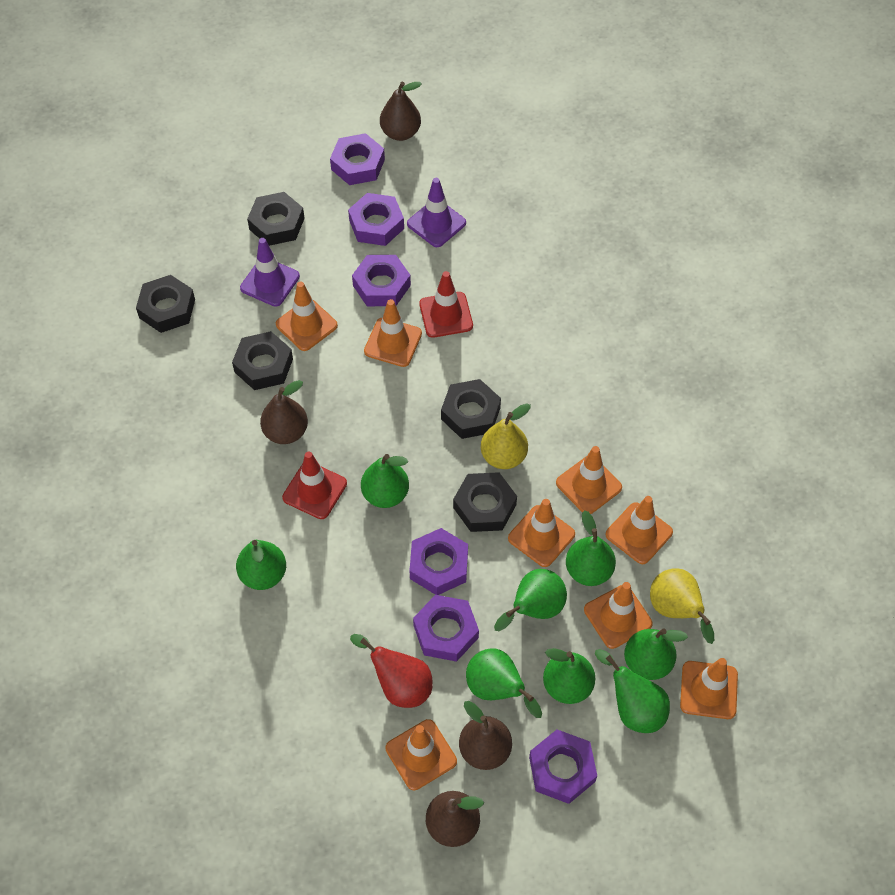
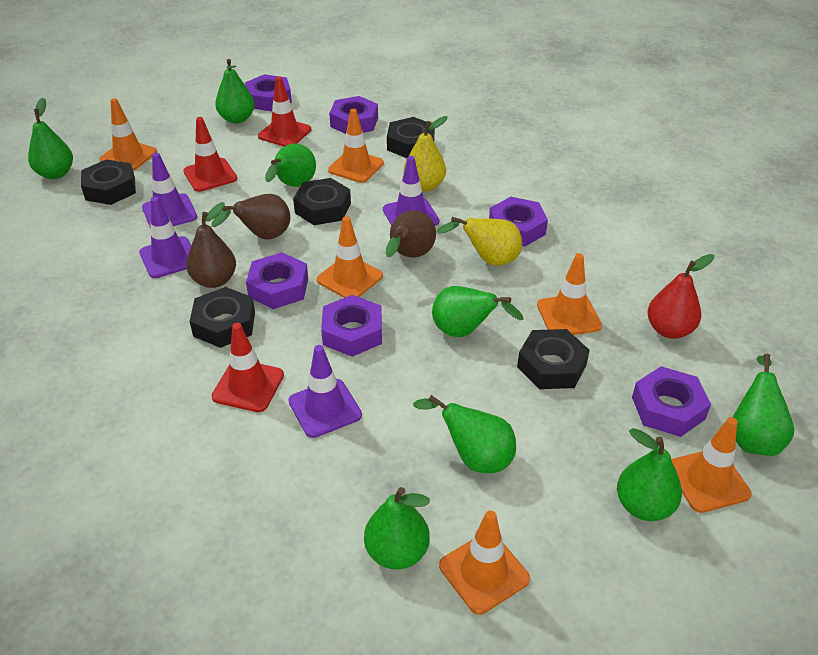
brown pear: 4 -> 3
orange traffic cone: 8 -> 6
purple traffic cone: 2 -> 4
red traffic cone: 2 -> 3

